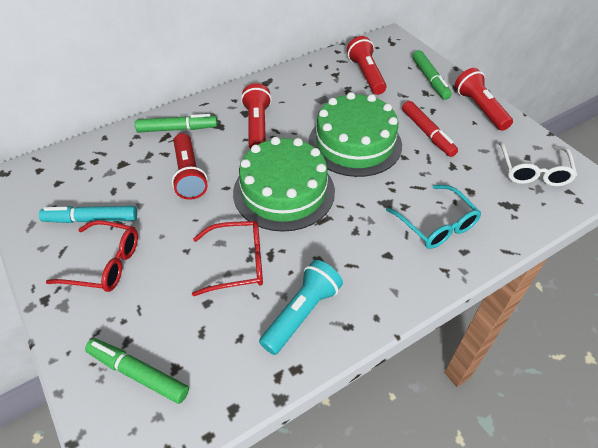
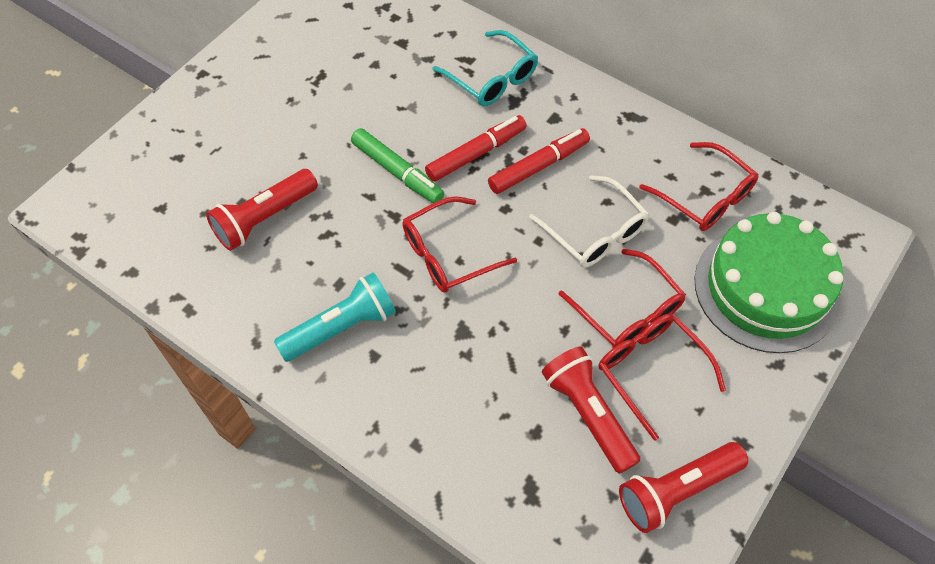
green cake: 2 -> 1
green marker: 3 -> 1
red flashlight: 4 -> 3
red glasses: 2 -> 4
red marker: 1 -> 2
turquoise marker: 1 -> 0

